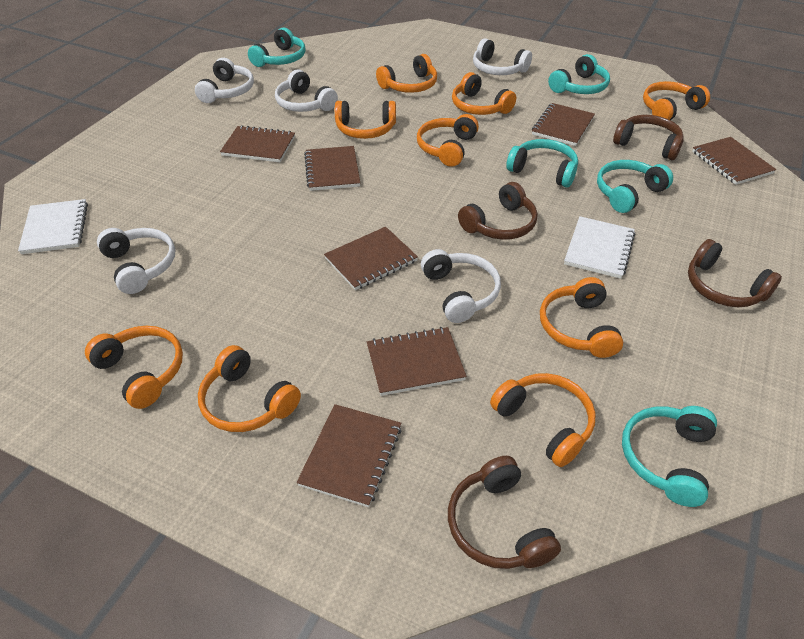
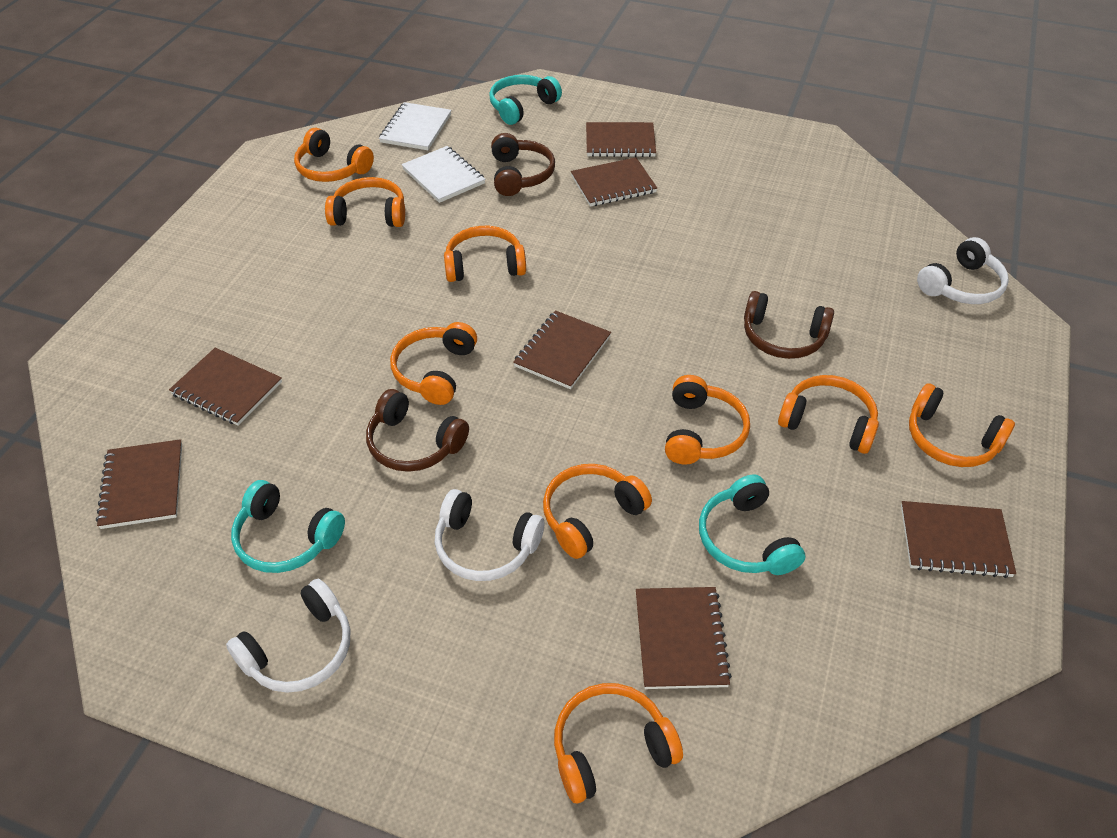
brown headphones: 4 -> 3
turquoise headphones: 5 -> 3
white headphones: 5 -> 3

